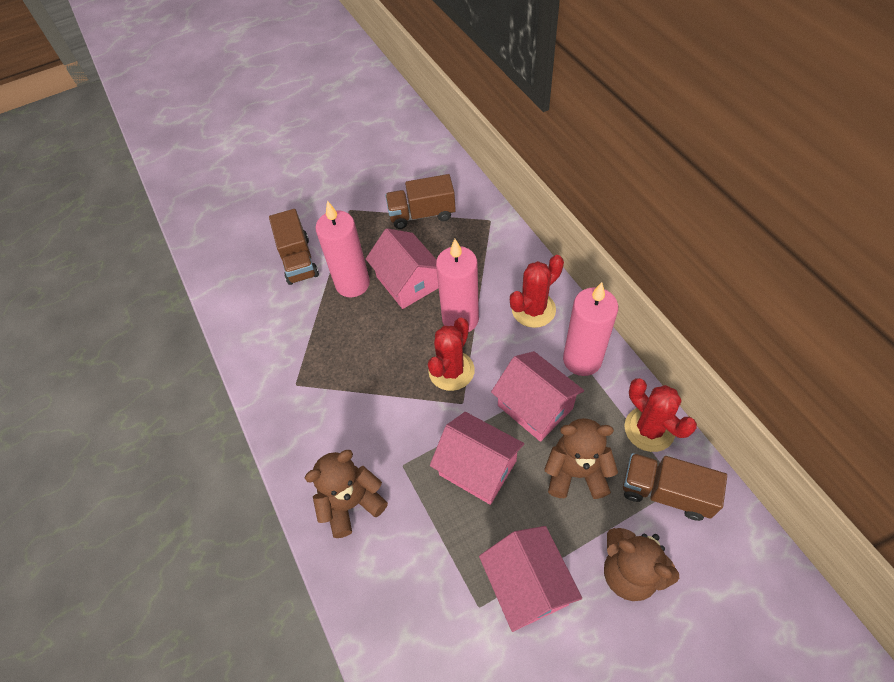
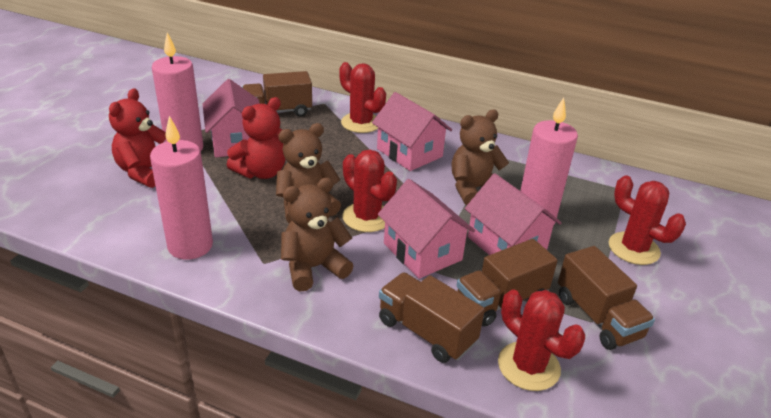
brown truck: 3 -> 4
red cactus: 3 -> 4
red teddy bear: 0 -> 2

